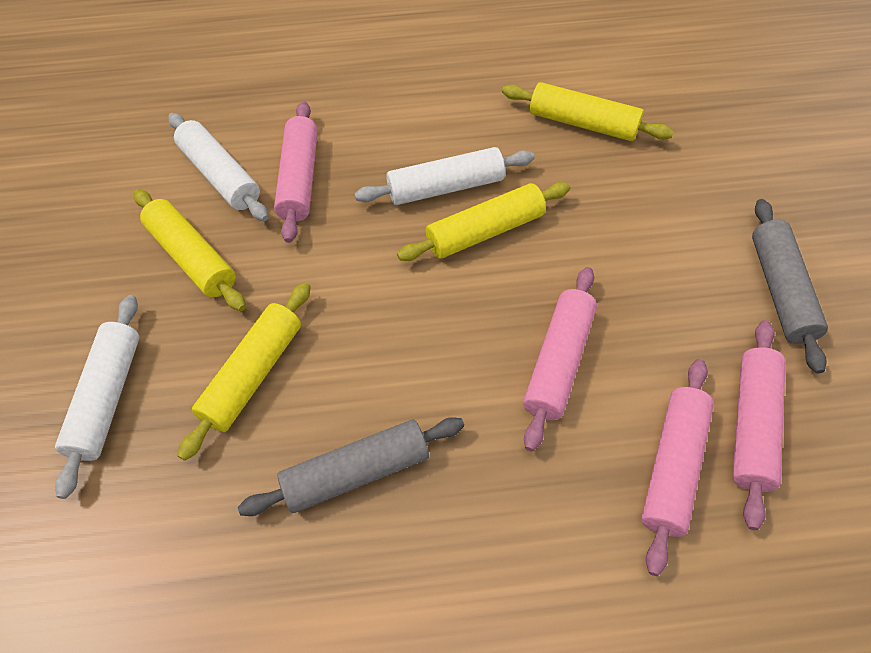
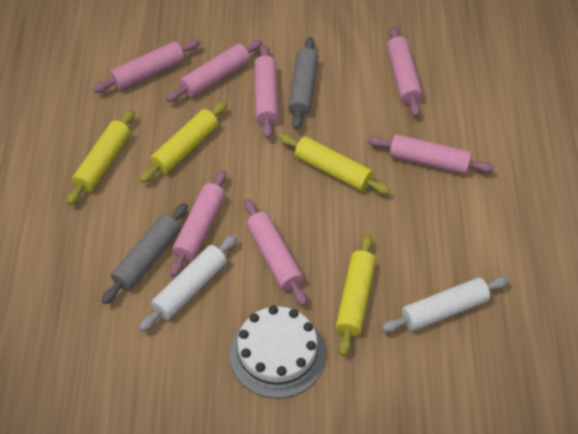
pink rolling pin: 4 -> 7
white cake: 0 -> 1
white rolling pin: 3 -> 2

